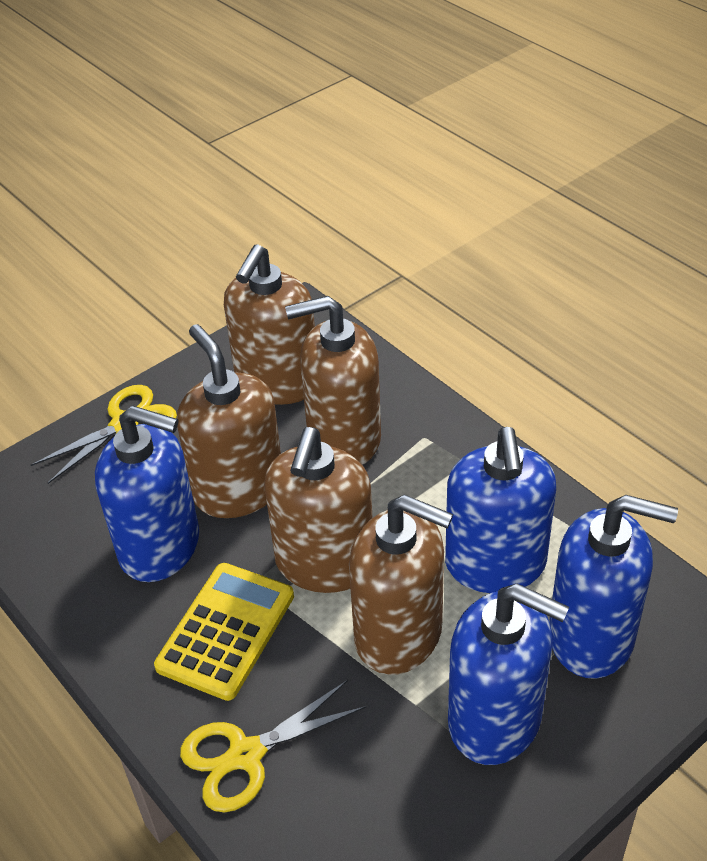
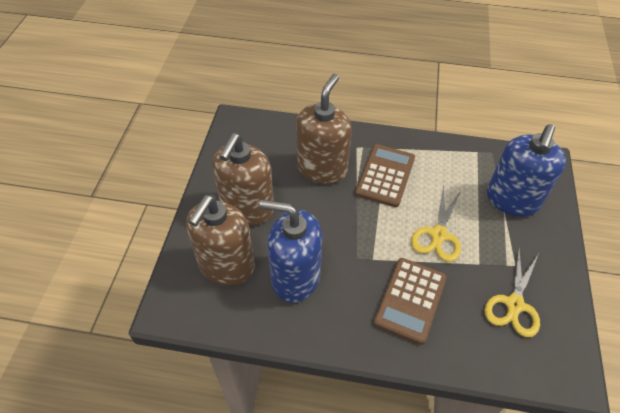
blue soap dispenser: 4 -> 2
brown calculator: 0 -> 2
brown soap dispenser: 5 -> 3
yellow calculator: 1 -> 0

